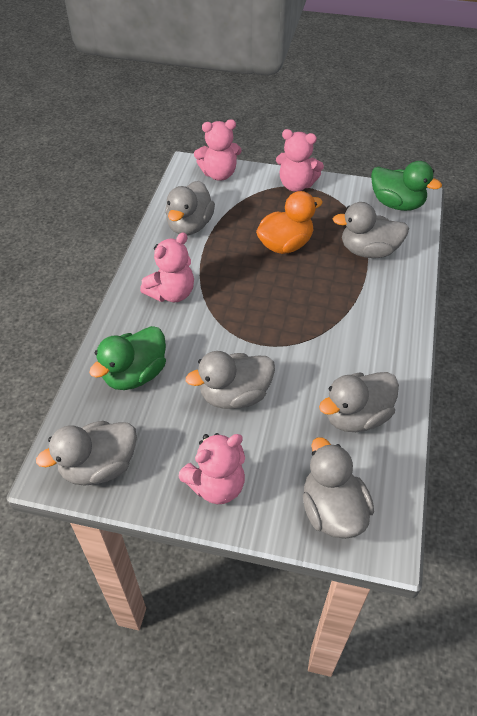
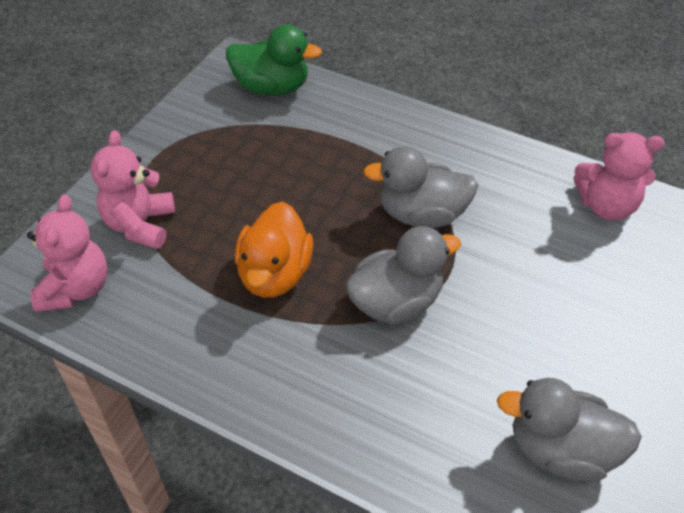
green duck: 2 -> 1
grey duck: 6 -> 3
pink teddy bear: 4 -> 3

